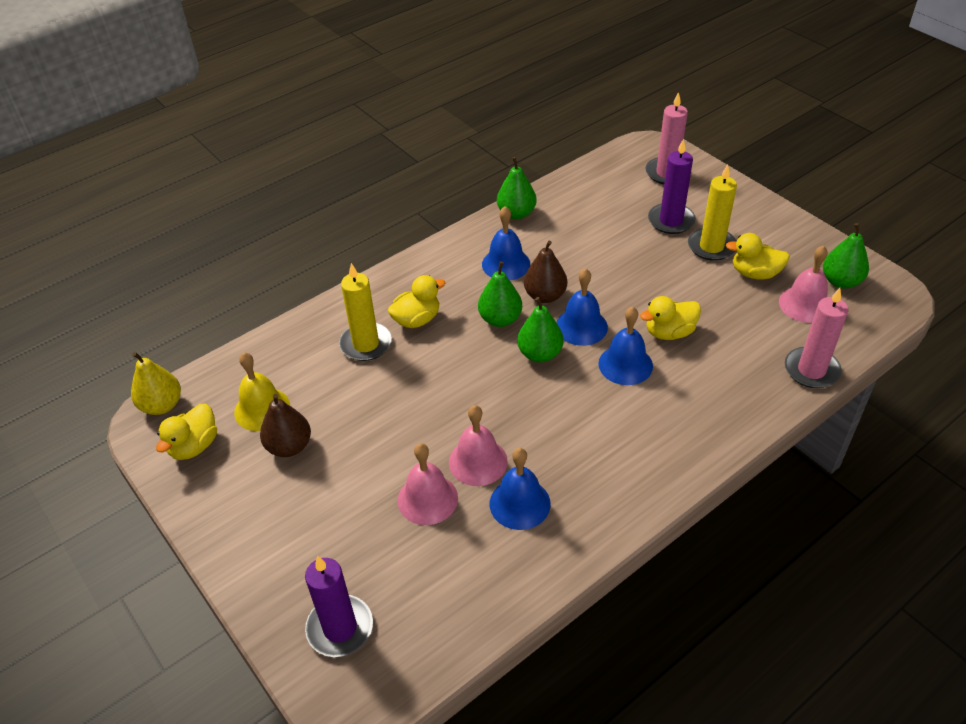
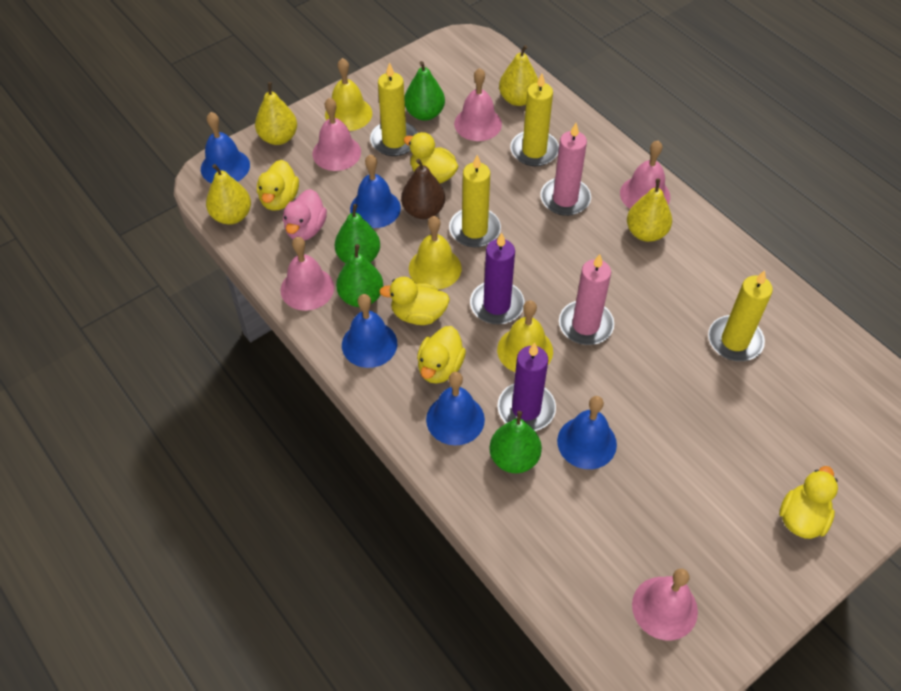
blue bell: 4 -> 5
brown pear: 2 -> 1
pink bell: 3 -> 5
pink duck: 0 -> 1
yellow bell: 1 -> 3
yellow candle: 2 -> 4
yellow duck: 4 -> 5
yellow pear: 1 -> 4

